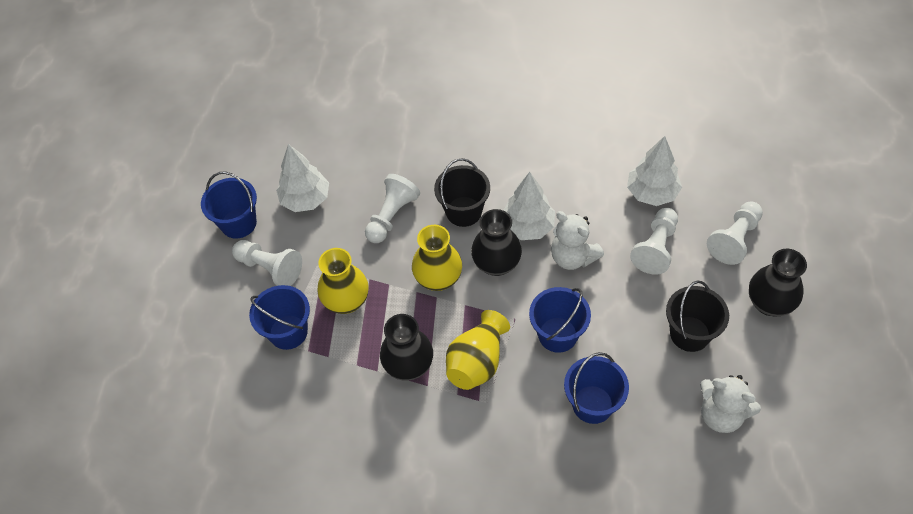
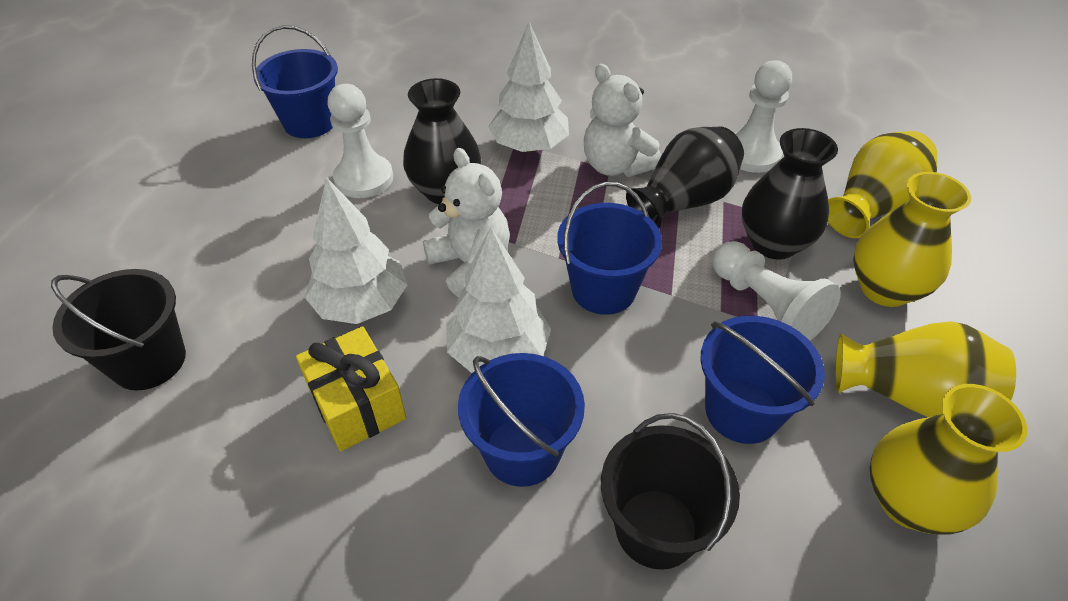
white pawn: 4 -> 3
yellow gift: 0 -> 1
yellow vase: 3 -> 4

